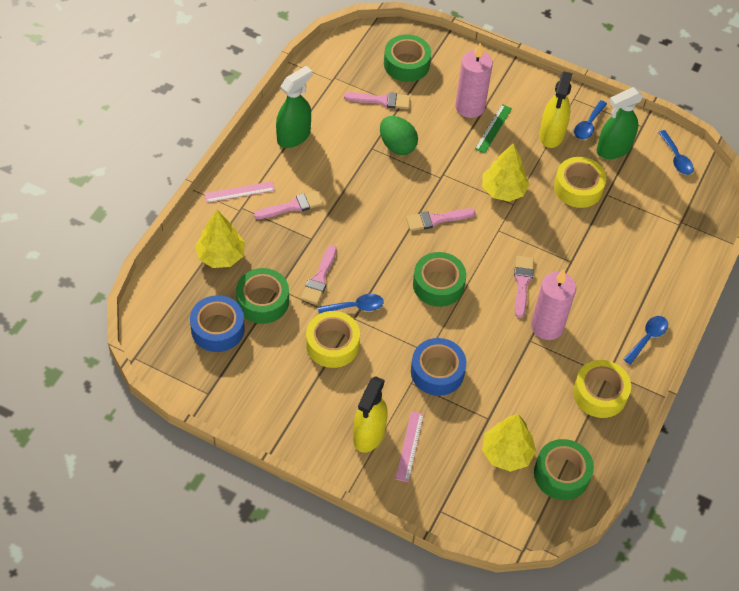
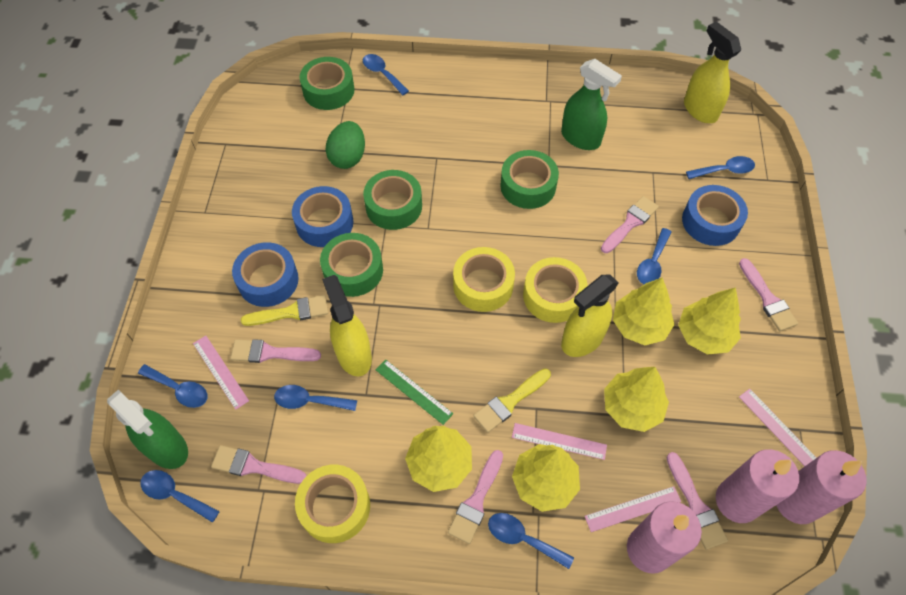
blue spoon: 4 -> 7
blue tape: 2 -> 3
pink brush: 5 -> 6
pink candle: 2 -> 3
pink ruler: 2 -> 4
yellow brush: 0 -> 2
yellow spray bottle: 2 -> 3
yellow tree: 3 -> 5

